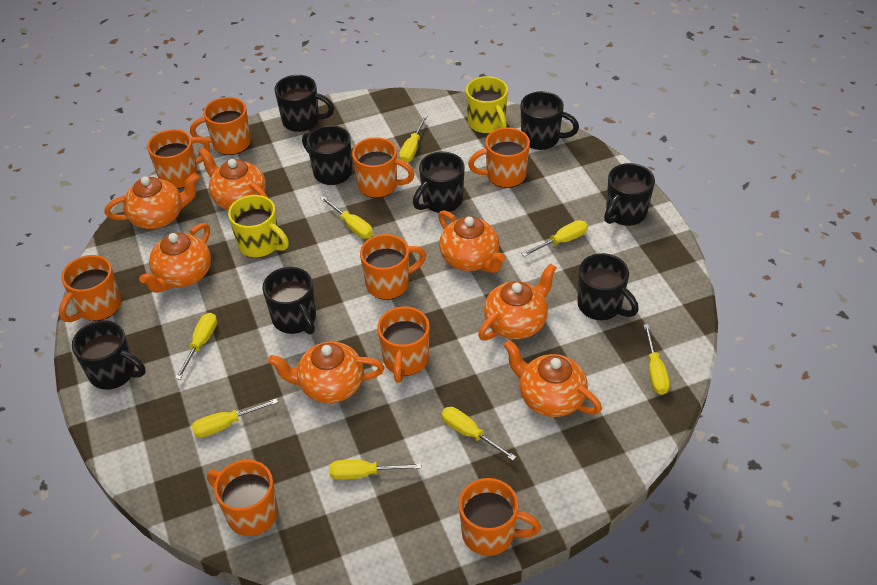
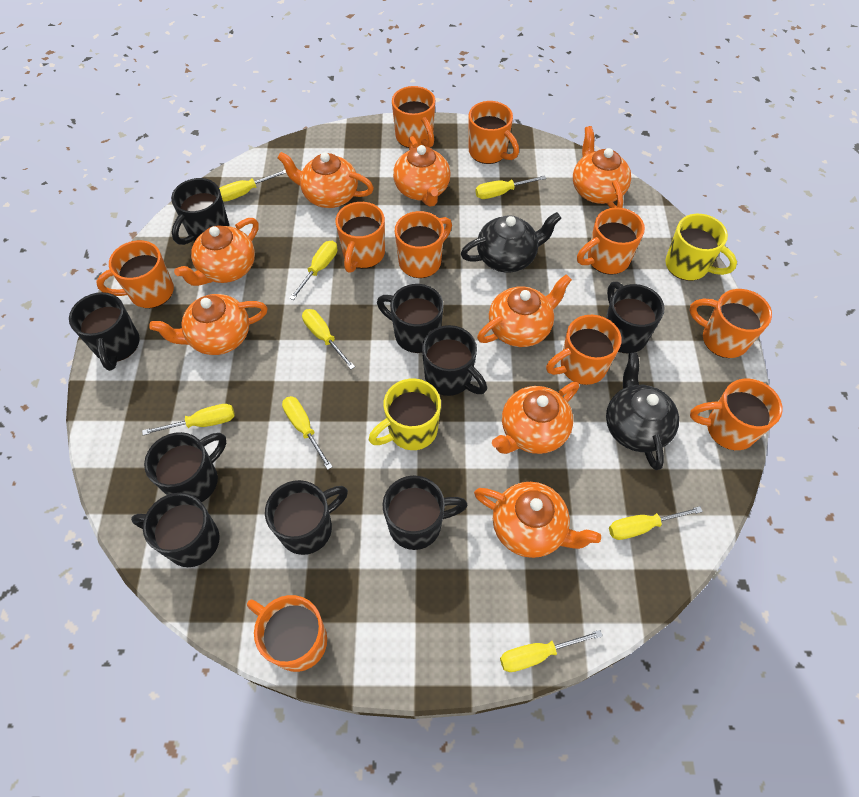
black mug: 8 -> 9
black teapot: 0 -> 2
orange mug: 9 -> 10
orange teapot: 7 -> 8

